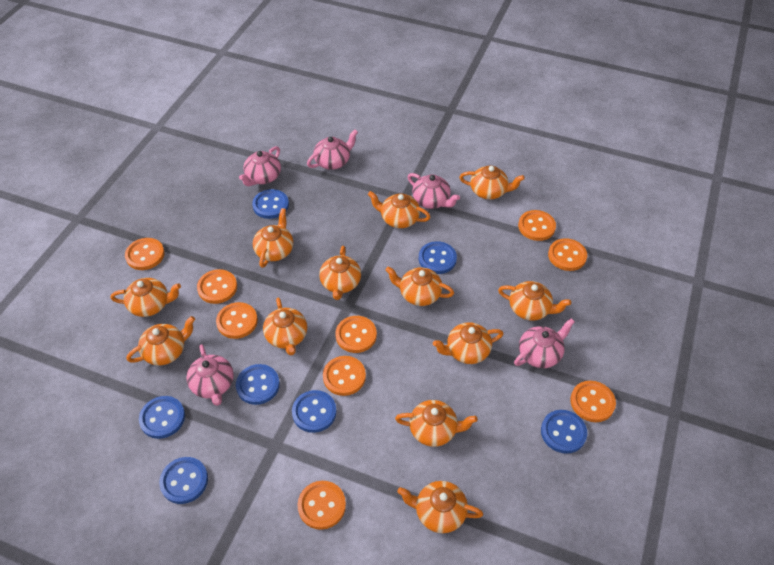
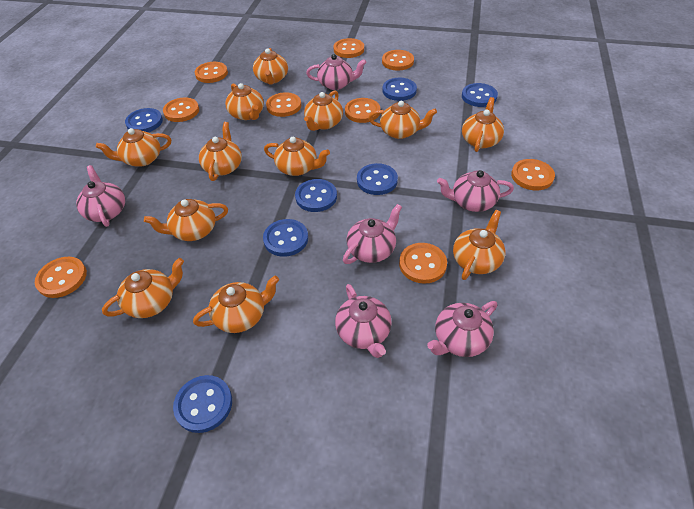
pink teapot: 5 -> 6

